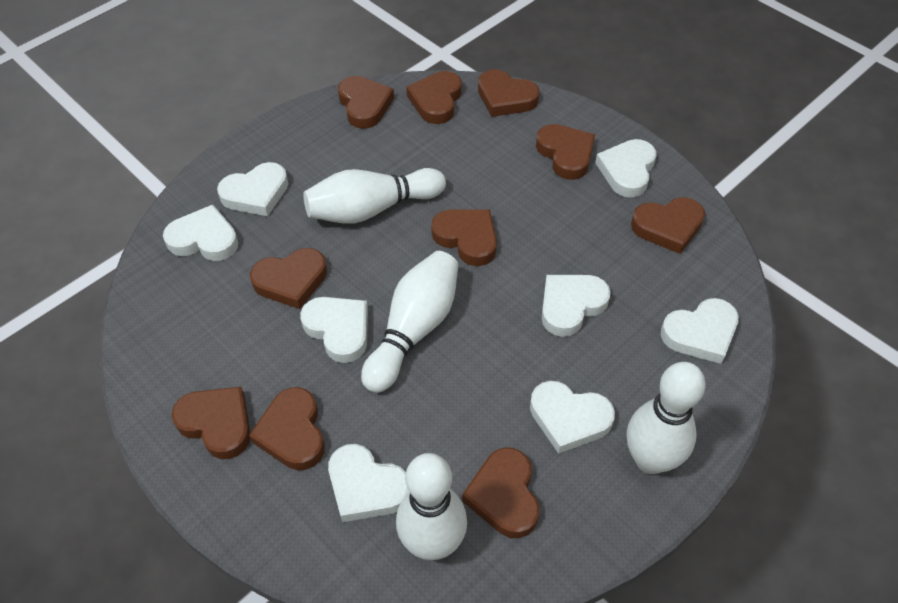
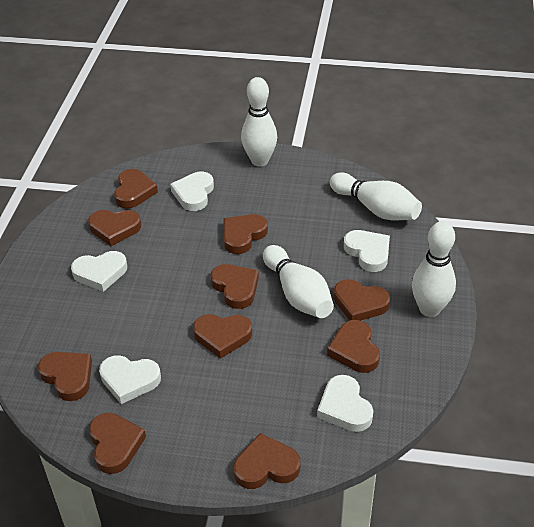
white heart: 8 -> 5

